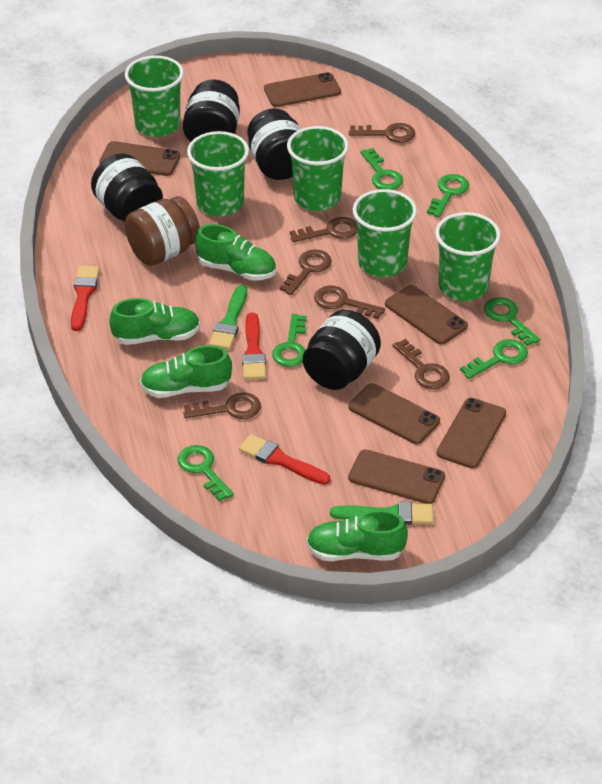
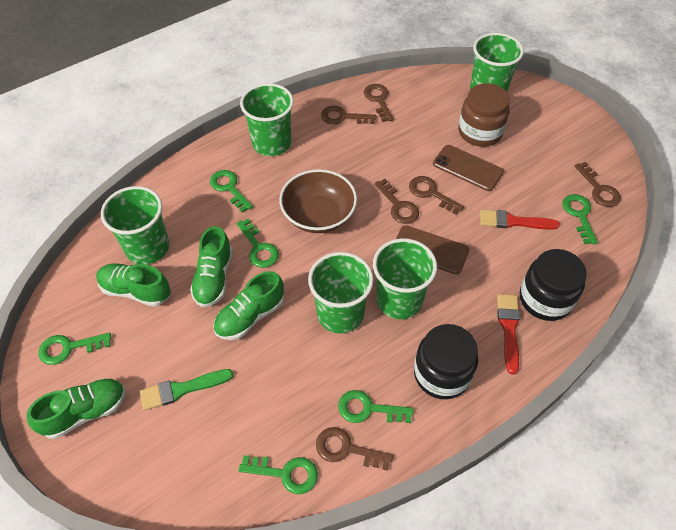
black jar: 4 -> 2
brown bowl: 0 -> 1
brown phone: 6 -> 2
green brush: 2 -> 1
red brush: 3 -> 2

